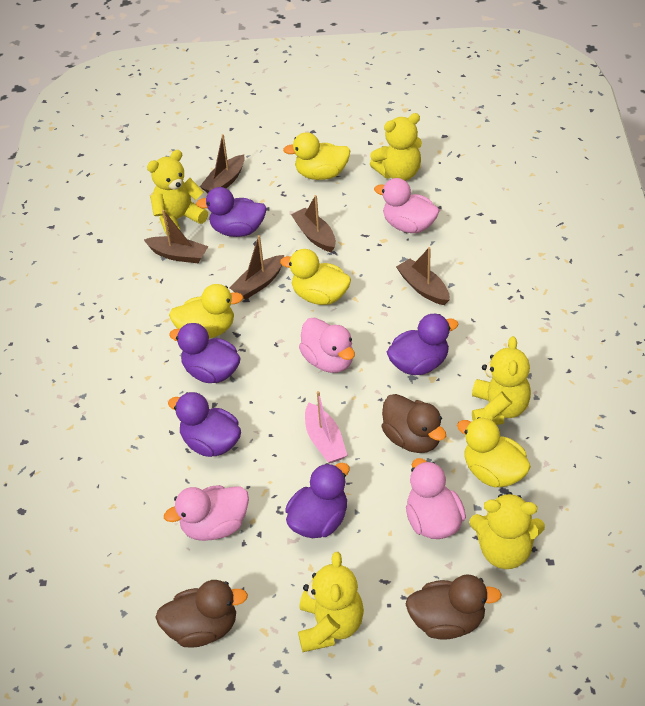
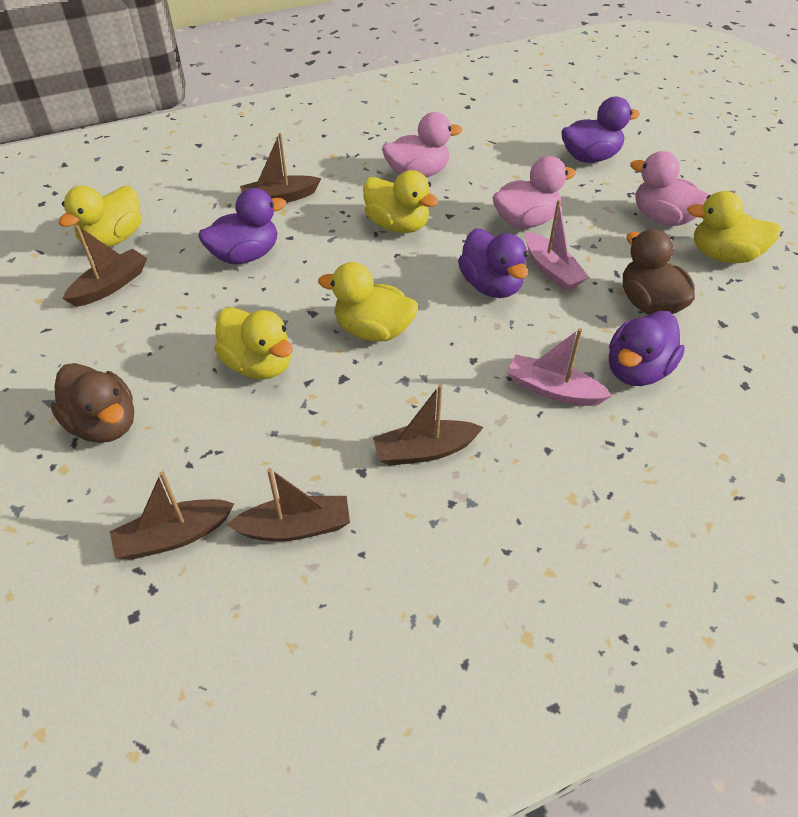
brown duck: 3 -> 2
pink boat: 1 -> 2
pink duck: 4 -> 3
purple duck: 5 -> 4
yellow duck: 4 -> 5
yellow teddy bear: 5 -> 0

